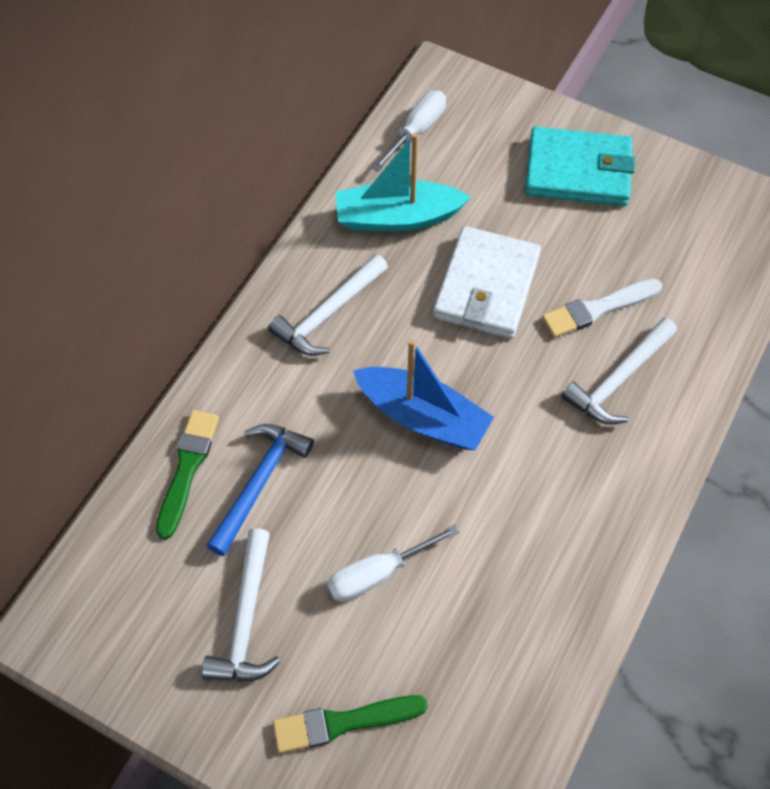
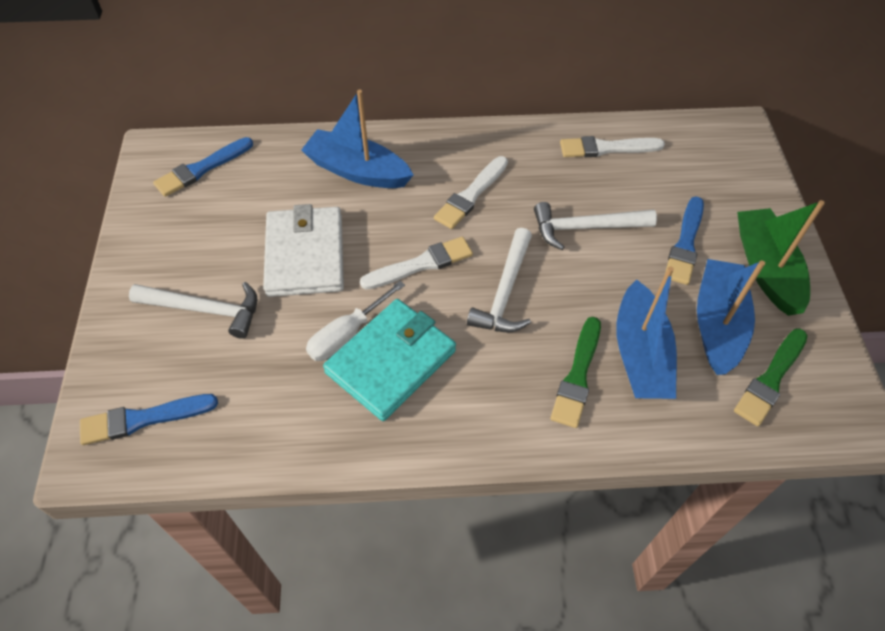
blue boat: 1 -> 3
blue brush: 0 -> 3
blue hammer: 1 -> 0
green boat: 0 -> 1
turquoise boat: 1 -> 0
white brush: 1 -> 3
white screwdriver: 2 -> 1

